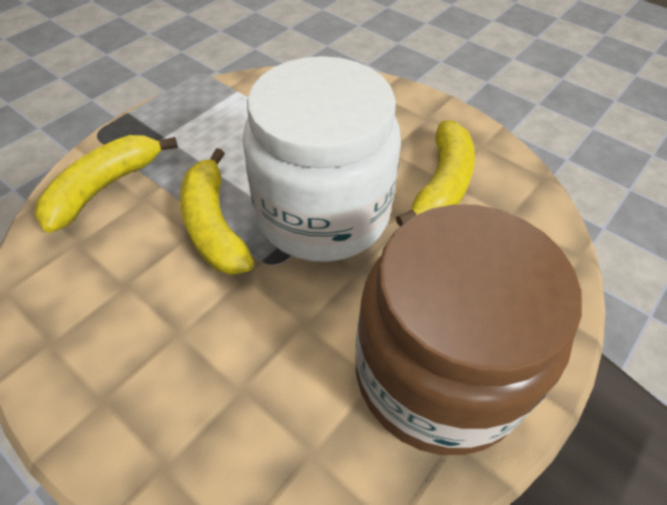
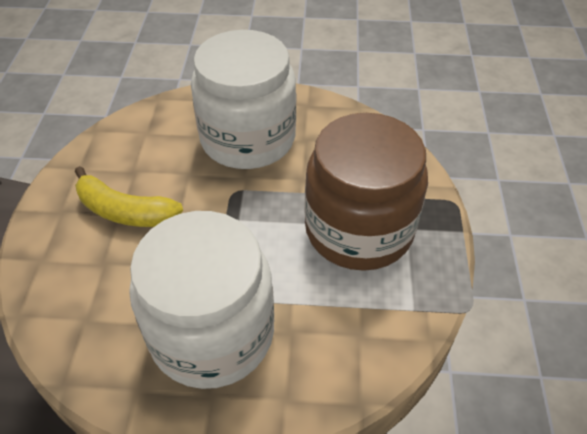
white jar: 1 -> 2
yellow banana: 3 -> 1

